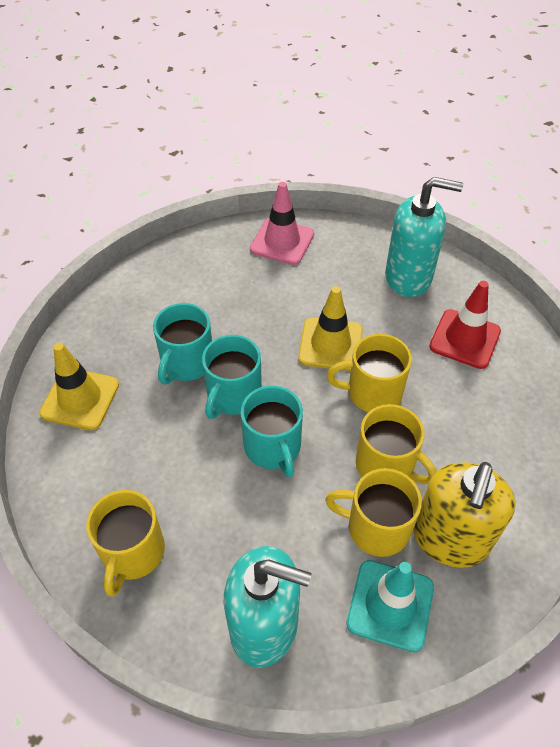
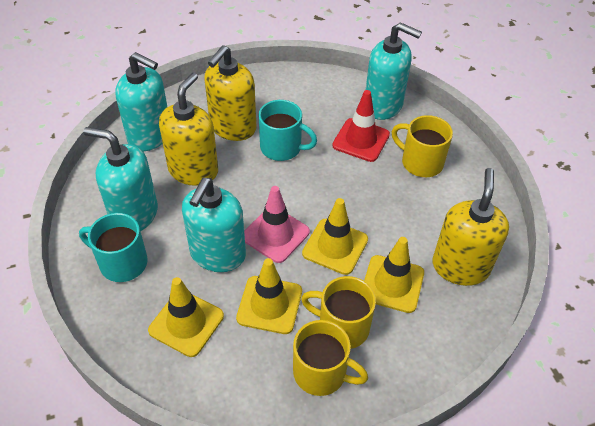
turquoise mug: 3 -> 2
turquoise soap dispenser: 2 -> 4
turquoise traffic cone: 1 -> 0
yellow mug: 4 -> 3
yellow soap dispenser: 1 -> 3
yellow traffic cone: 2 -> 4

